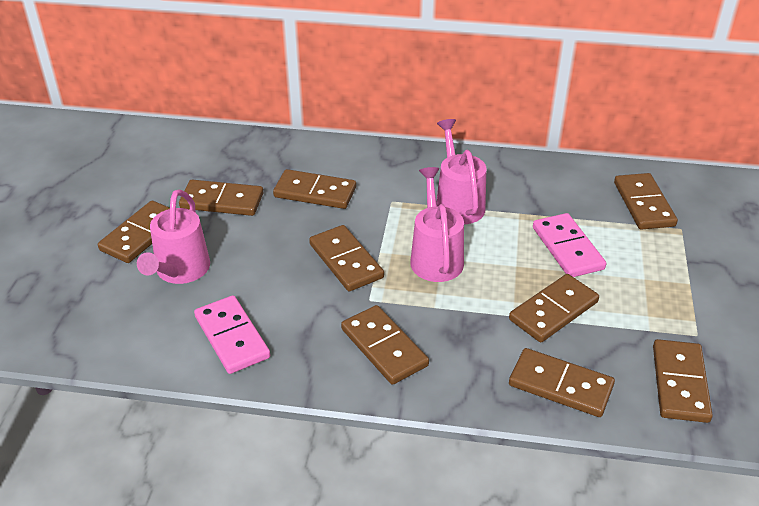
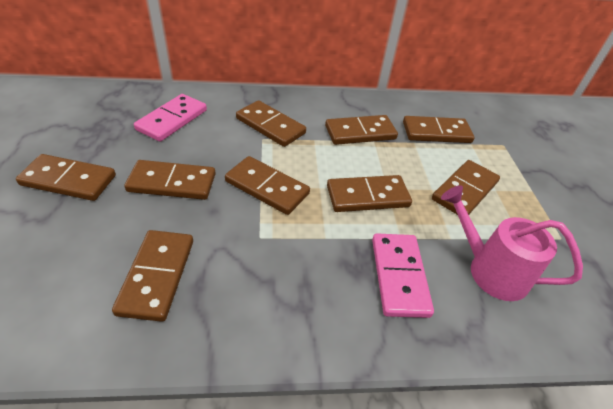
pink watering can: 3 -> 1

